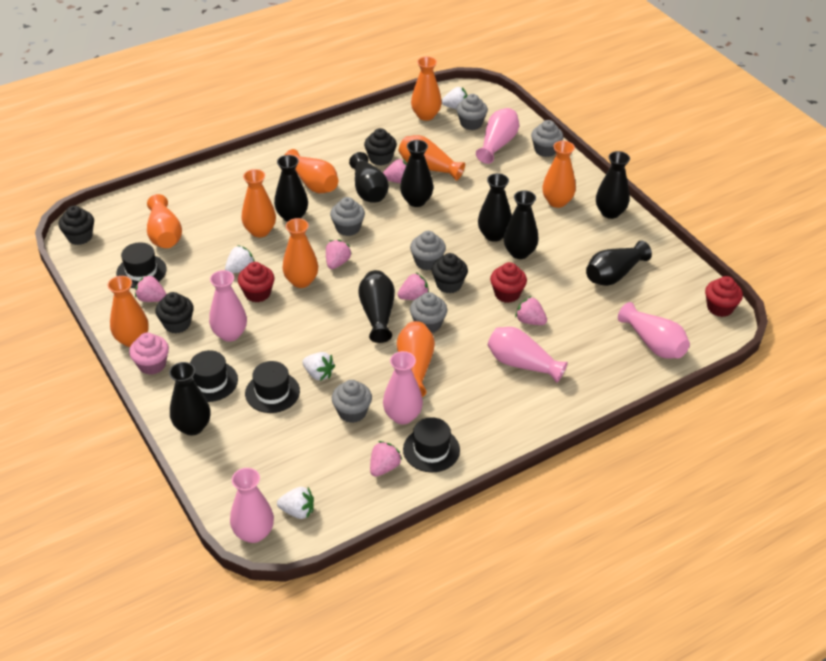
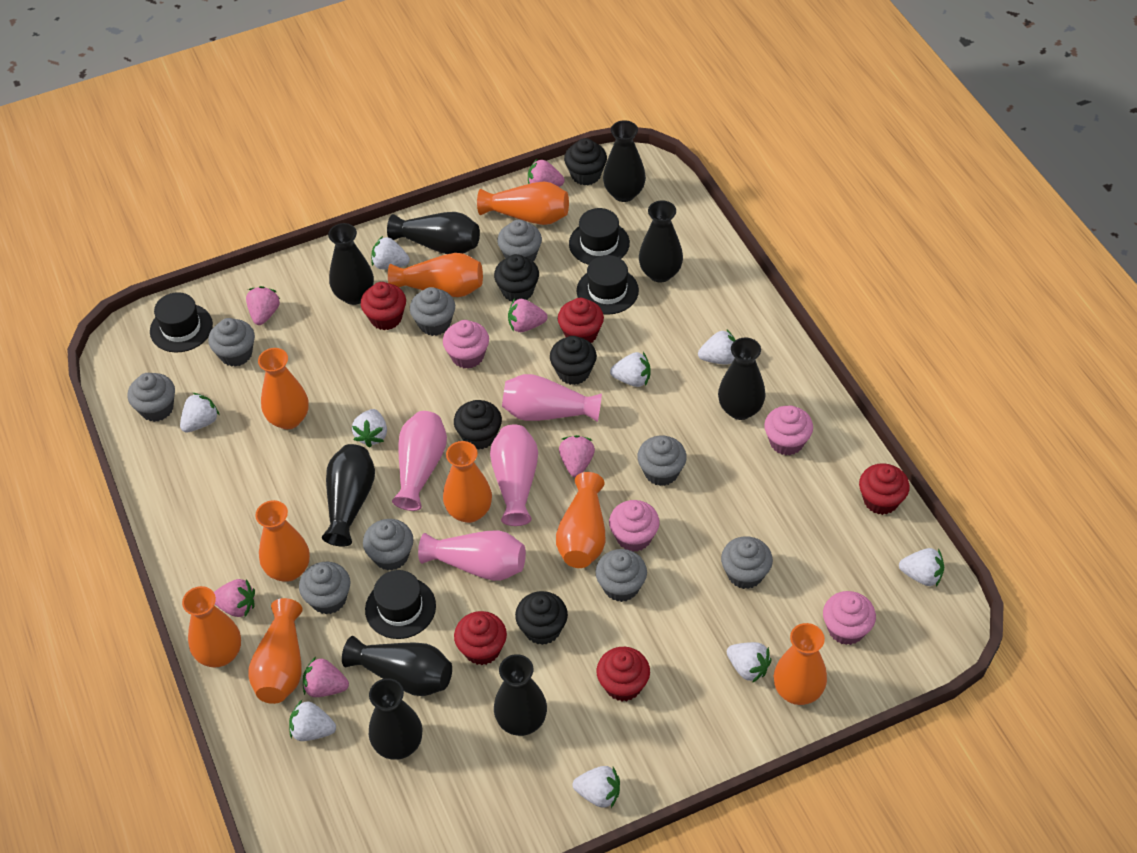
black cupcake: 4 -> 5
grey cupcake: 6 -> 9
pink cupcake: 1 -> 4
pink vase: 6 -> 4
red cupcake: 3 -> 5
white strawberry: 4 -> 9

